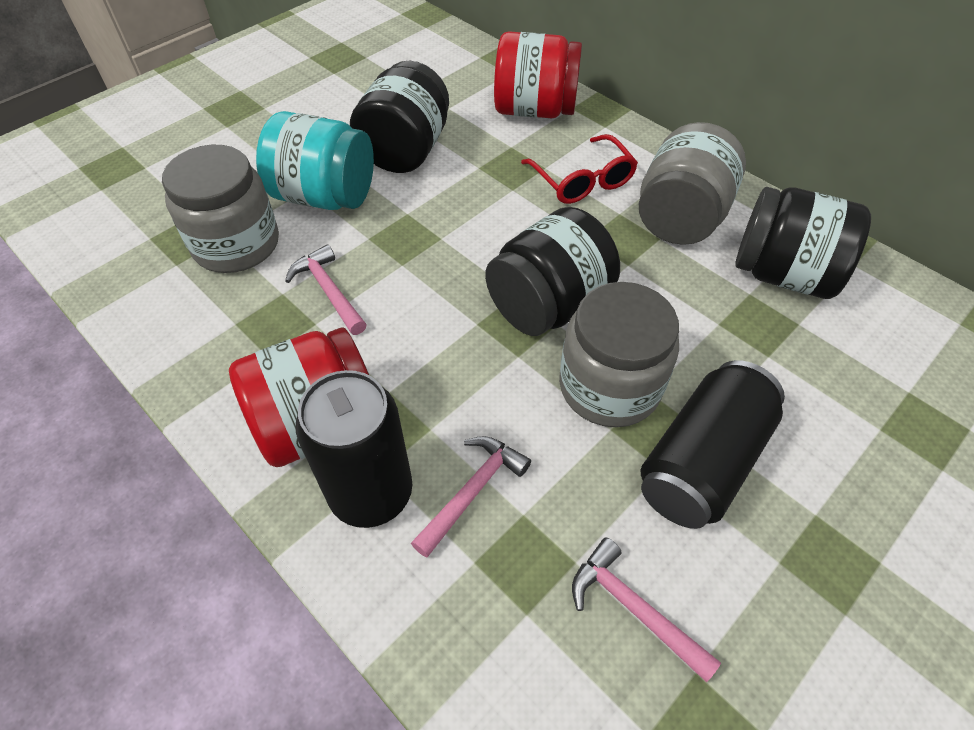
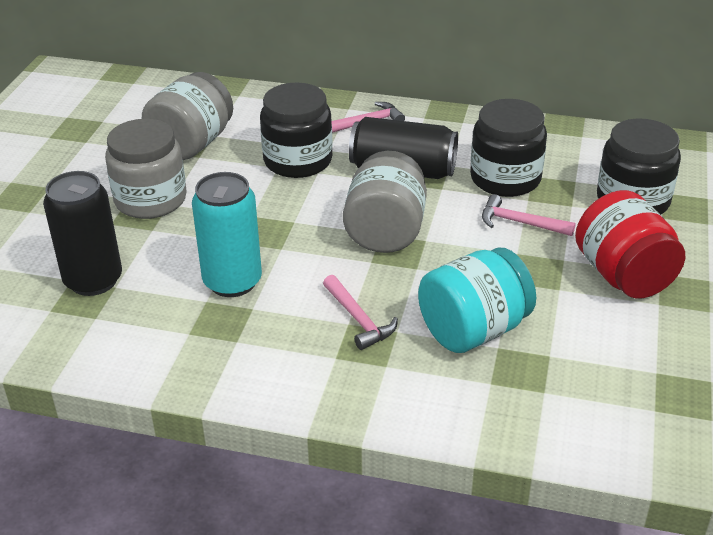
red glasses: 1 -> 0
red jar: 2 -> 1
turquoise can: 0 -> 1

